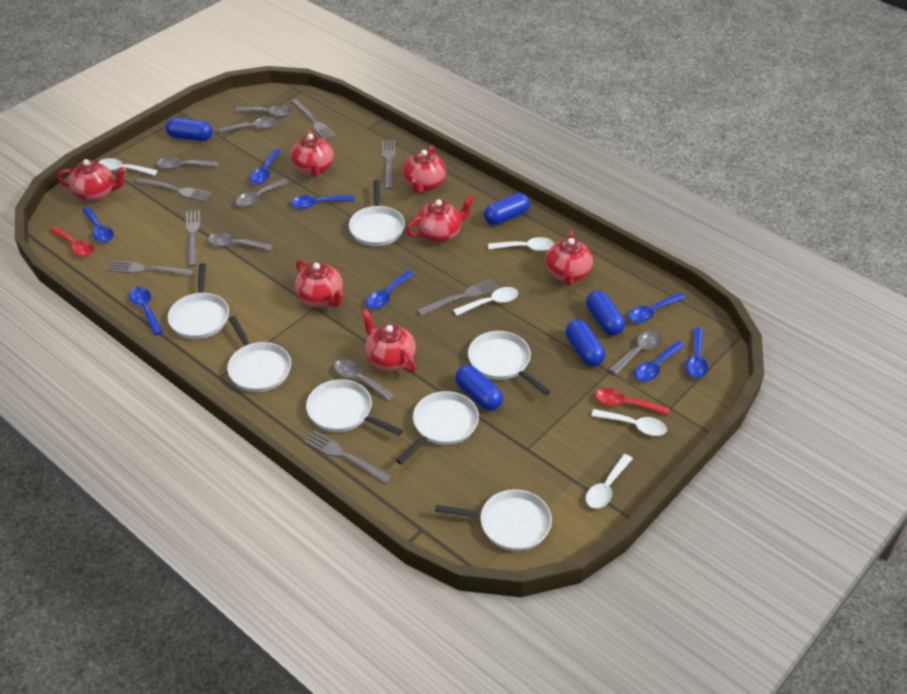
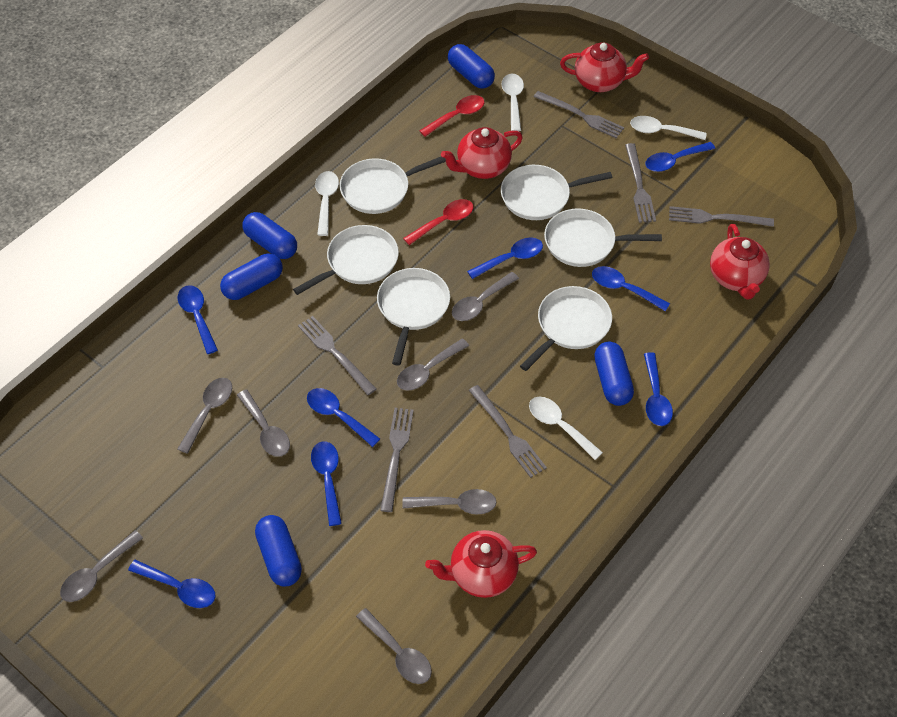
grey fork: 7 -> 6
red teapot: 7 -> 4
white pan: 7 -> 6
white spoon: 5 -> 4

